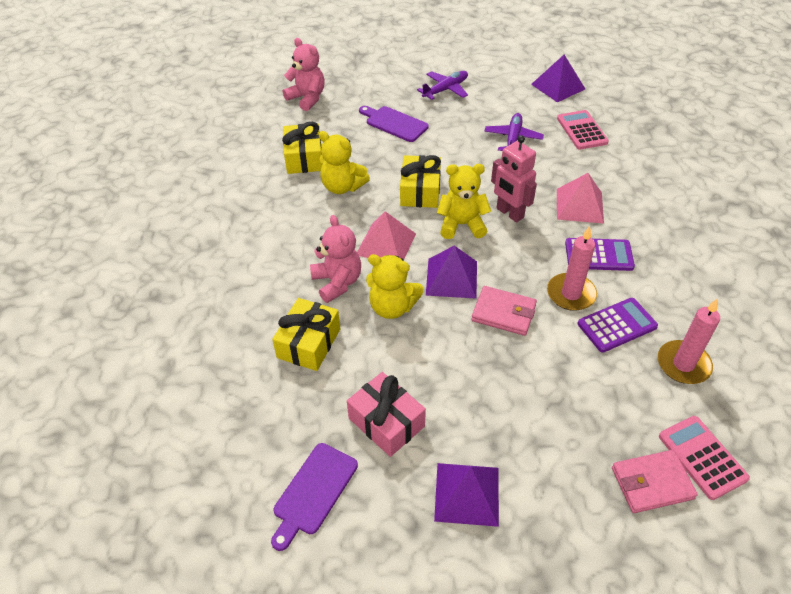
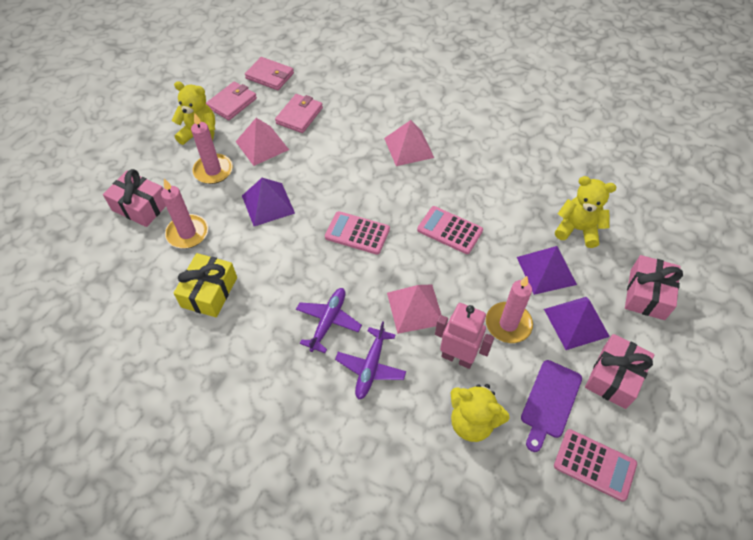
pink calculator: 2 -> 3
pink candle: 2 -> 3
pink gift: 1 -> 3
pink pyramid: 2 -> 3
pink teddy bear: 2 -> 0
pink wallet: 2 -> 3
purple calculator: 2 -> 0
purple cutting board: 2 -> 1
yellow gift: 3 -> 1

